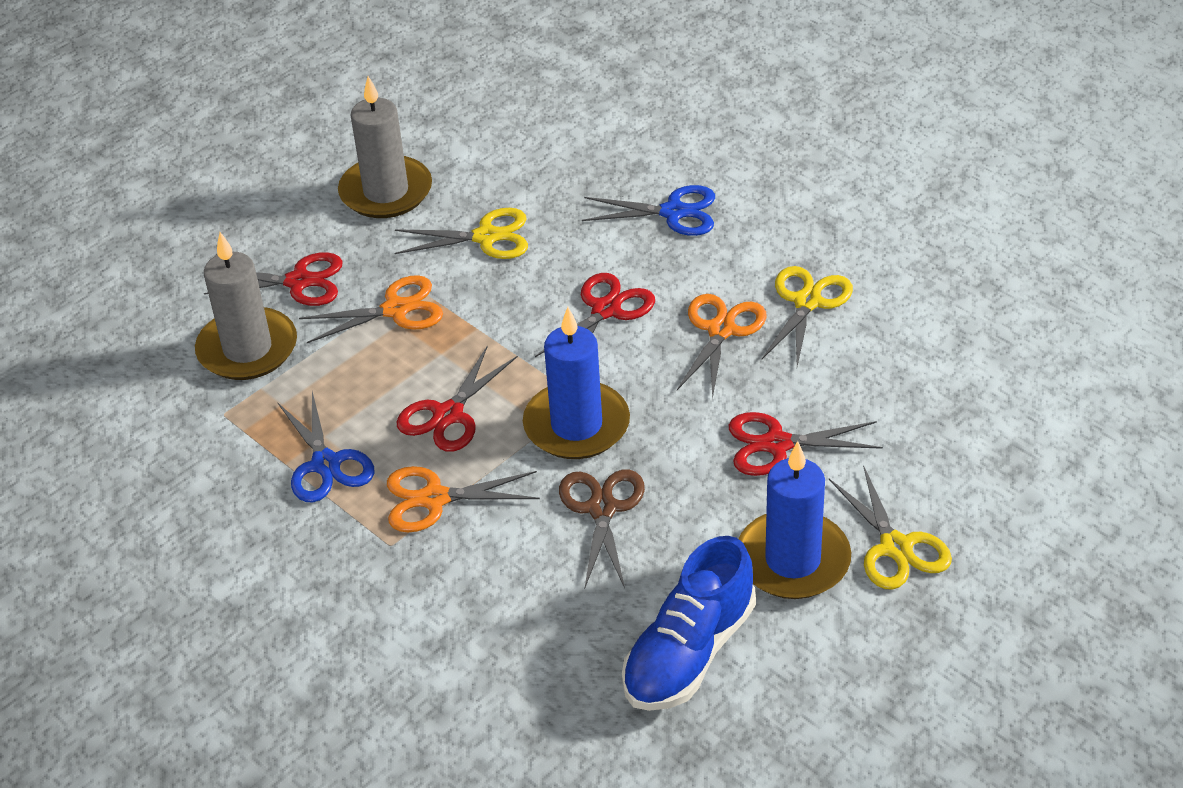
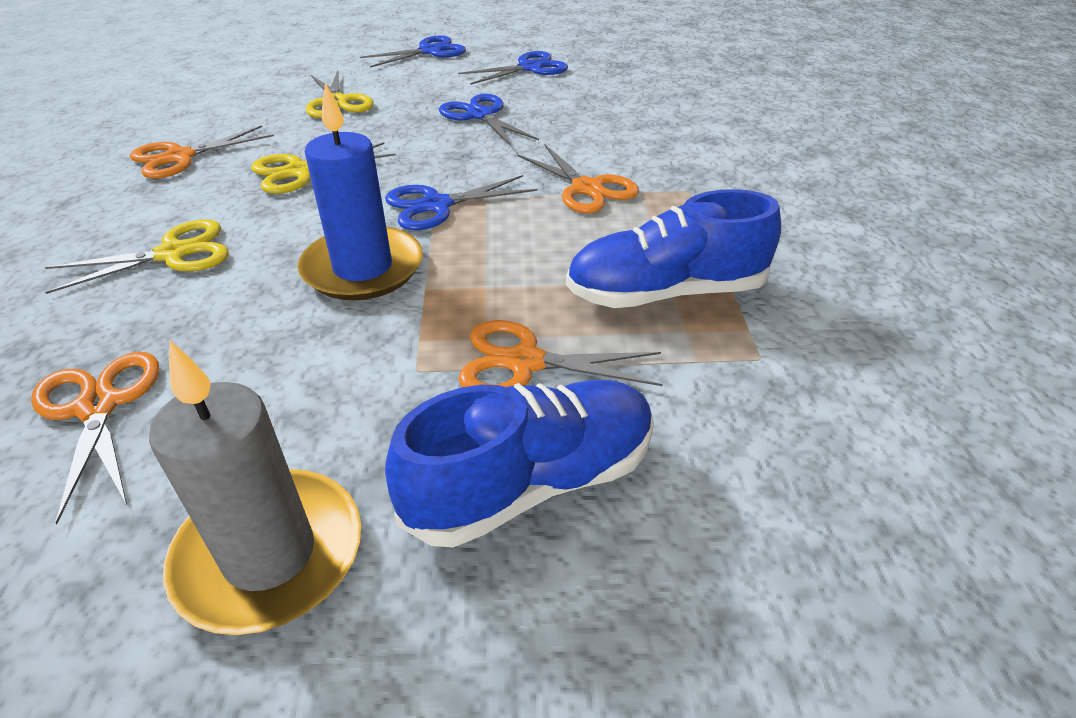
blue candle: 2 -> 1
blue scissors: 2 -> 4
blue shoe: 1 -> 2
brown scissors: 1 -> 0
grey candle: 2 -> 1
orange scissors: 3 -> 4
red scissors: 4 -> 0

